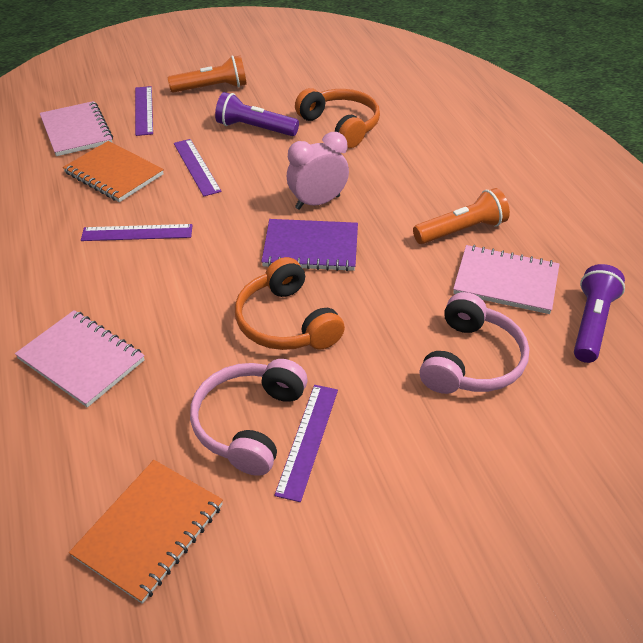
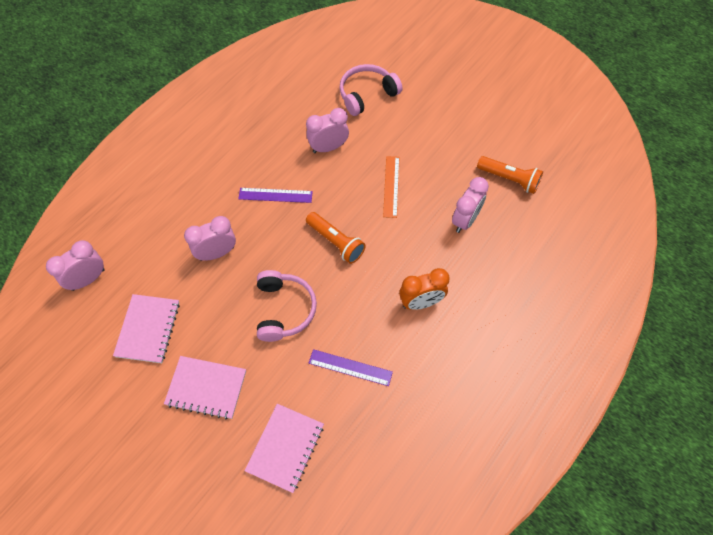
orange clock: 0 -> 1
orange headphones: 2 -> 0
orange notebook: 2 -> 0
orange ruler: 0 -> 1
pink clock: 1 -> 4
purple flashlight: 2 -> 0
purple notebook: 1 -> 0
purple ruler: 4 -> 2

